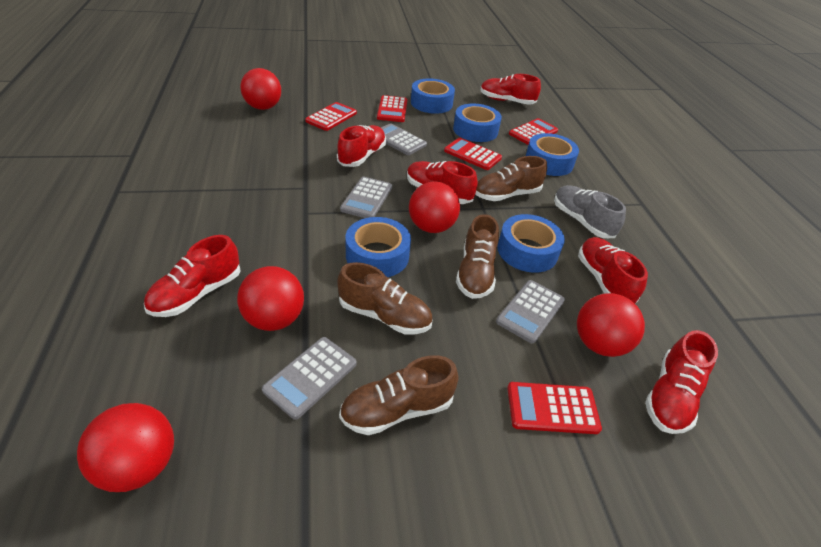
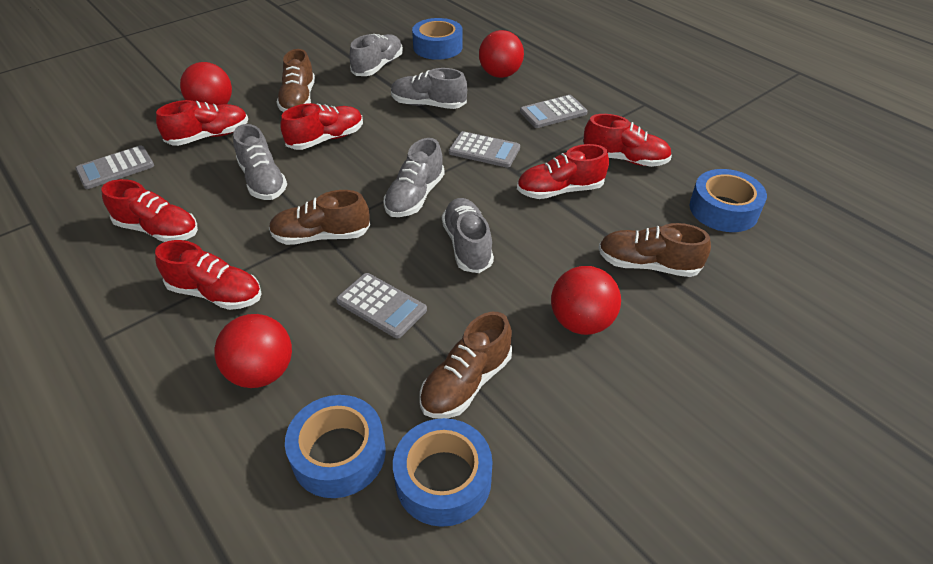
blue tape: 5 -> 4
grey shoe: 1 -> 5
red ball: 5 -> 4
red calculator: 5 -> 0

